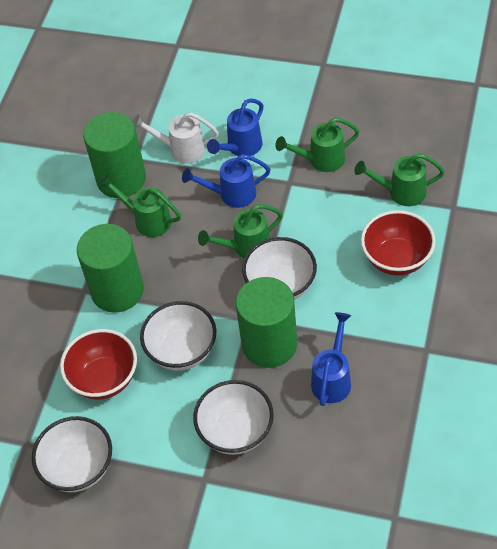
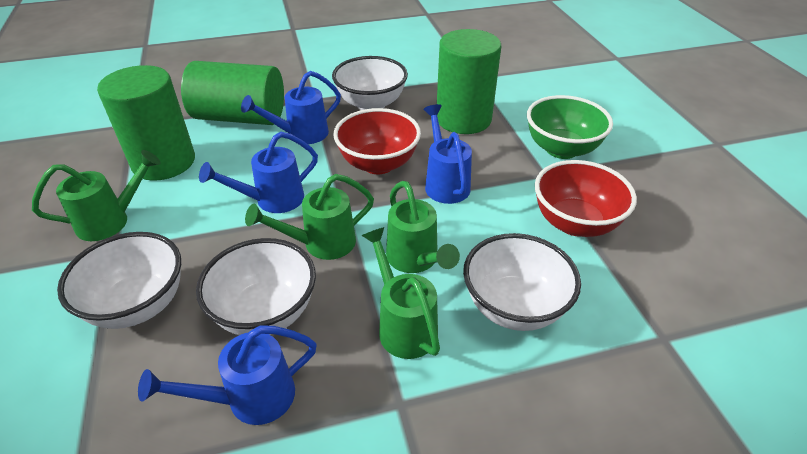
blue watering can: 3 -> 4
green bowl: 0 -> 1
white watering can: 1 -> 0

